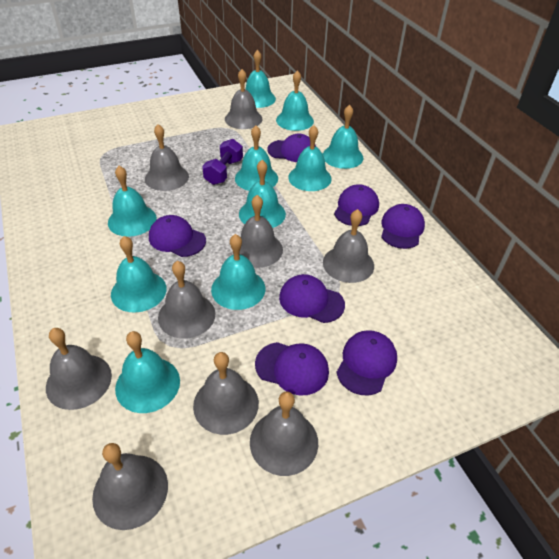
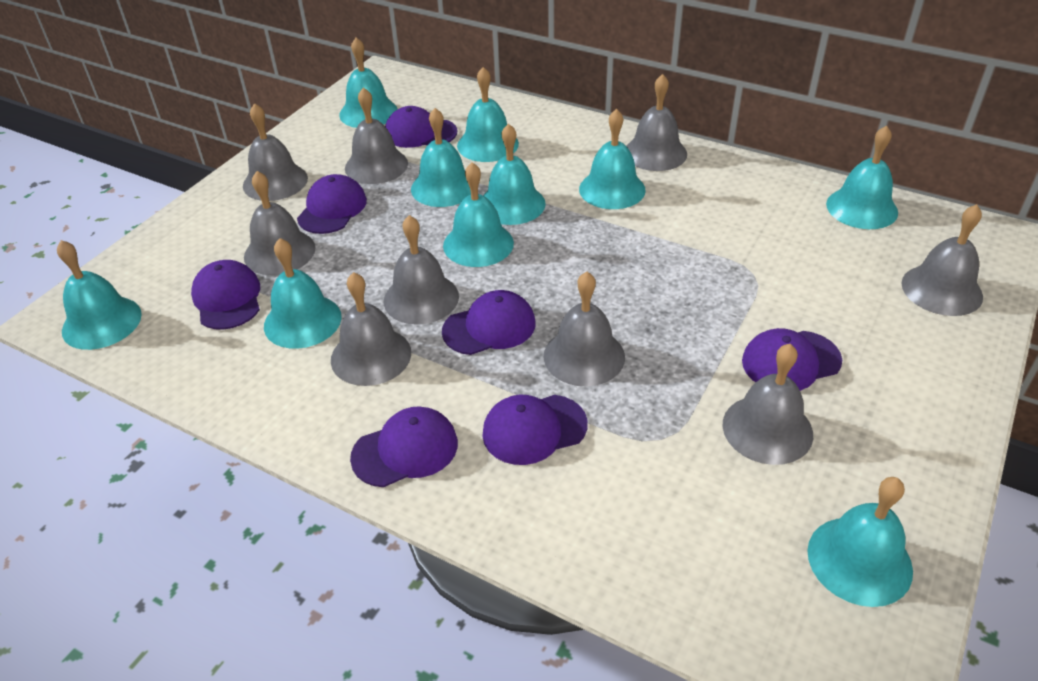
purple dumbbell: 1 -> 0

